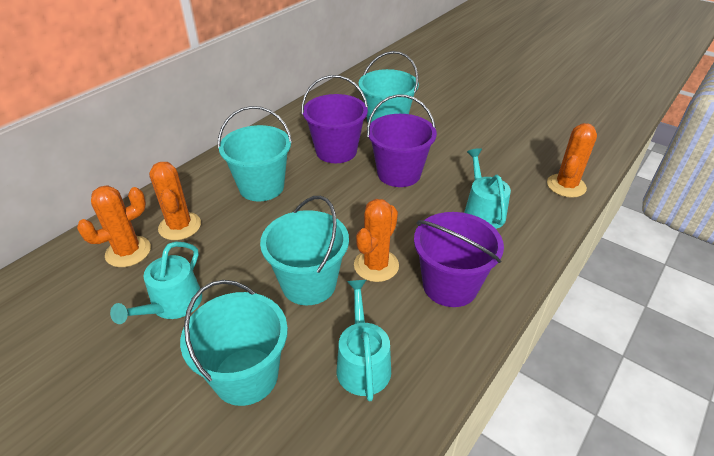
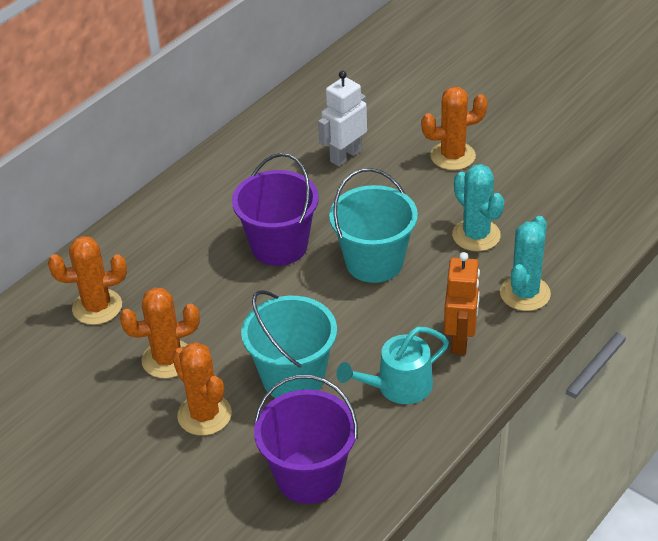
orange robot: 0 -> 1
purple bucket: 3 -> 2
turquoise bucket: 4 -> 2
turquoise cactus: 0 -> 2
turquoise watering can: 3 -> 1
white robot: 0 -> 1

